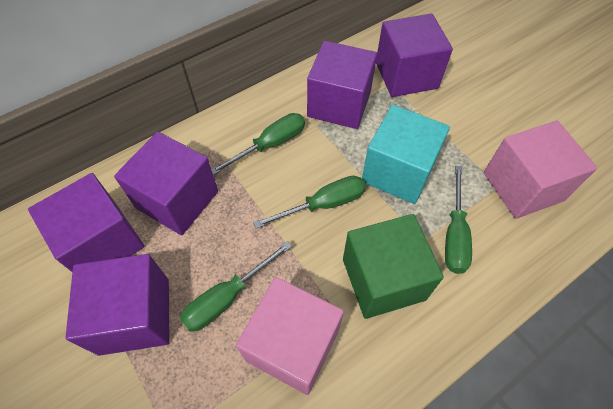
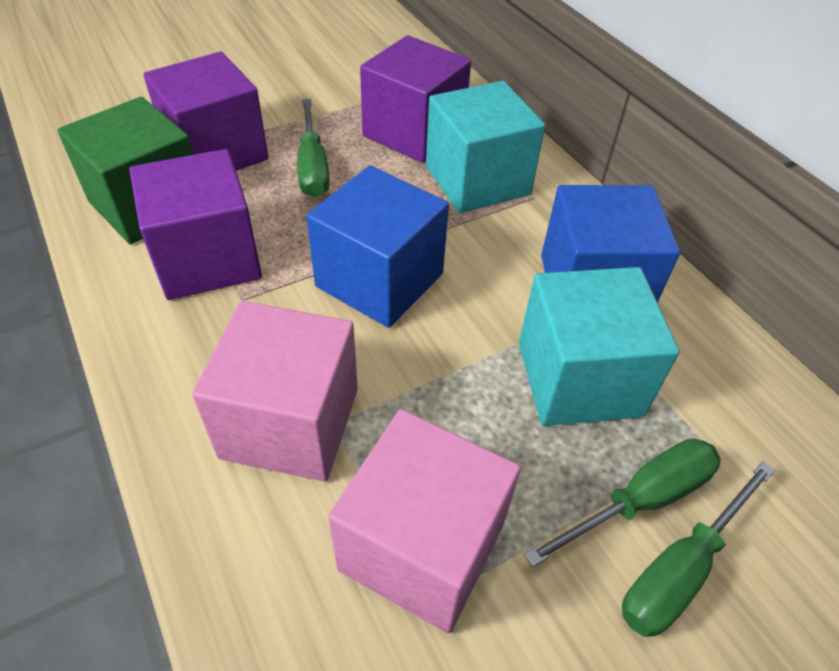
blue cube: 0 -> 2
green screwdriver: 4 -> 3
purple cube: 5 -> 3
turquoise cube: 1 -> 2

